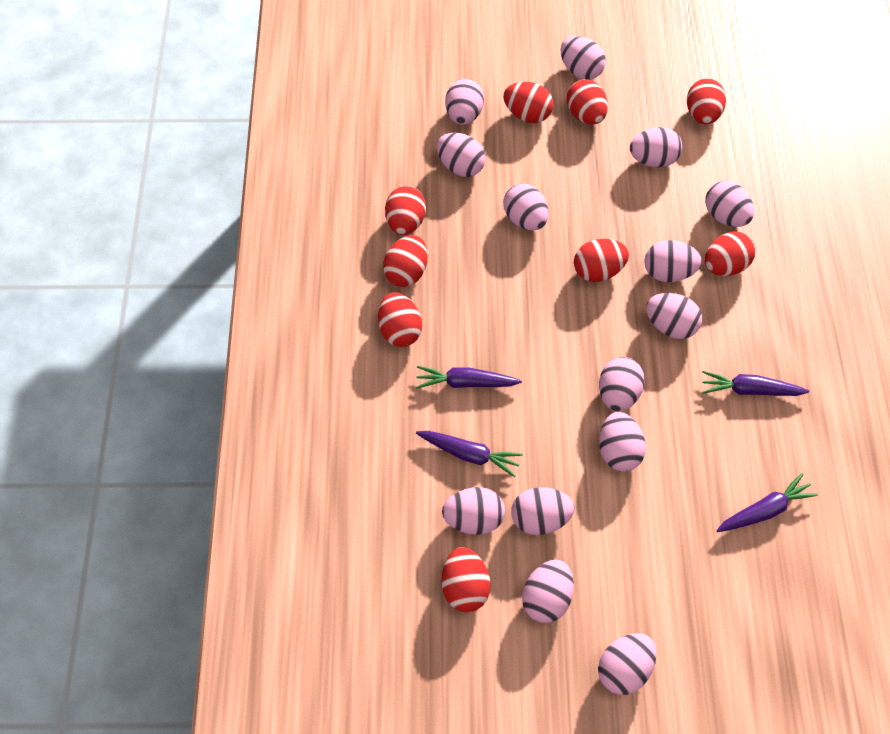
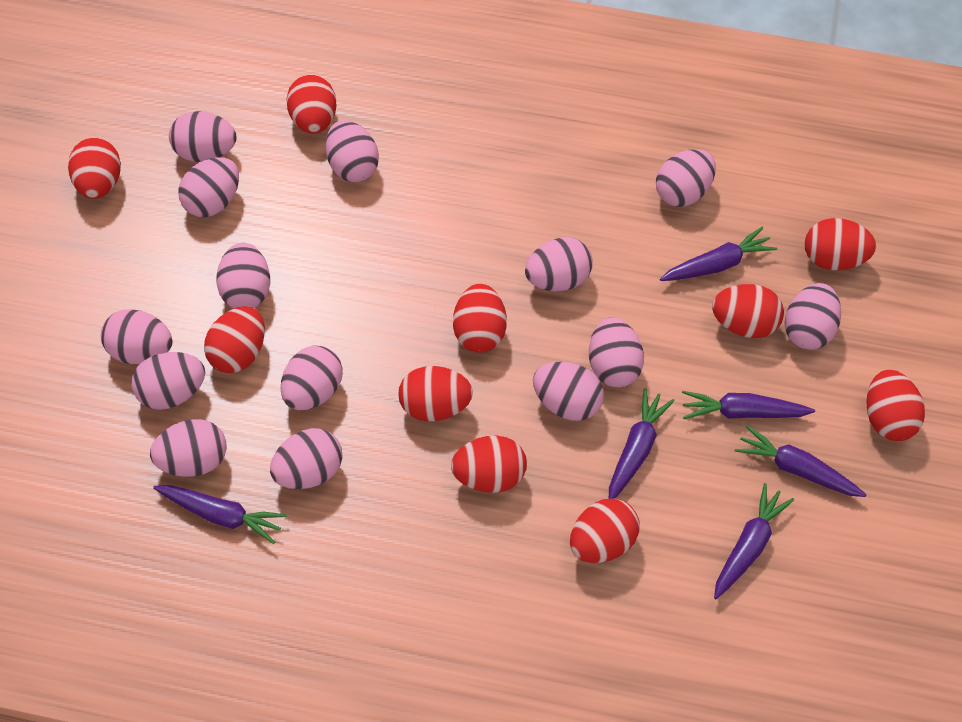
purple carrot: 4 -> 6
red egg: 9 -> 10

